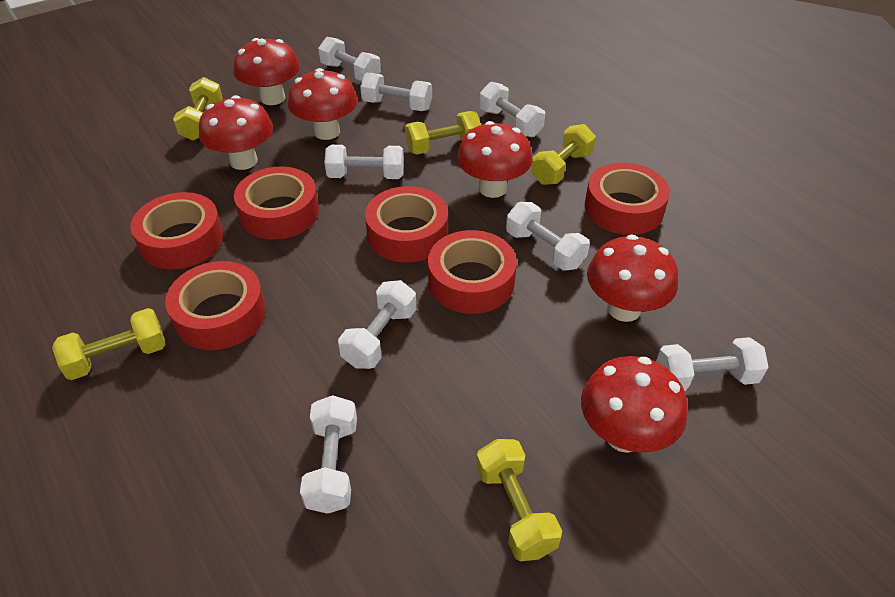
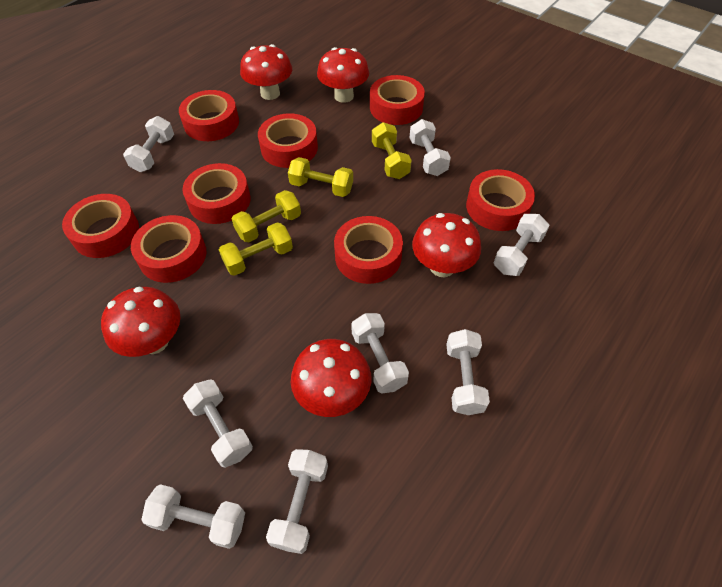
red mushroom: 6 -> 5
red tape: 6 -> 8
yellow dumbbell: 5 -> 4

